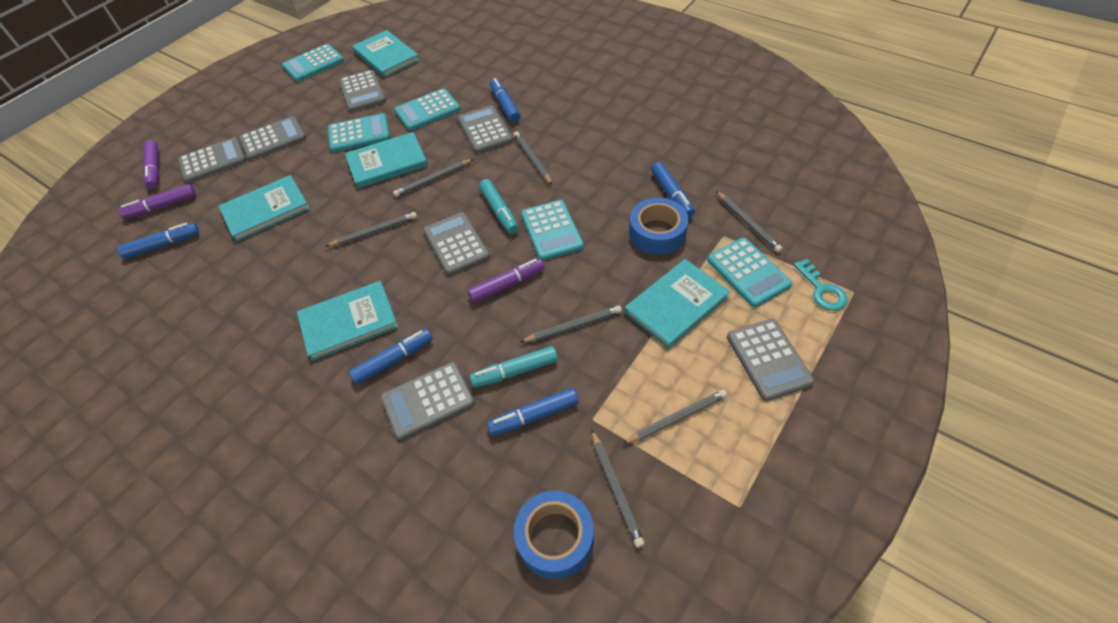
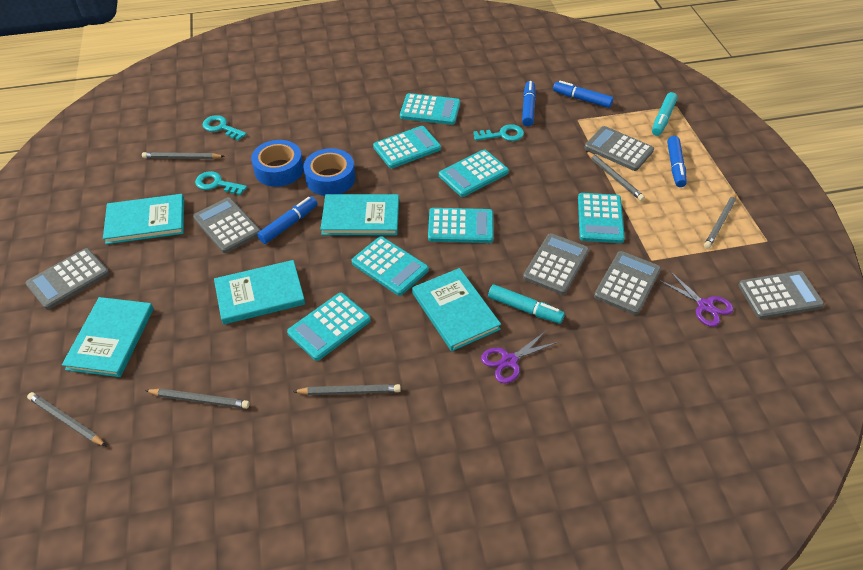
blue marker: 5 -> 4
grey calculator: 7 -> 6
grey pencil: 7 -> 6
purple marker: 3 -> 0
purple scissors: 0 -> 2
turquoise calculator: 5 -> 7
turquoise key: 1 -> 3

